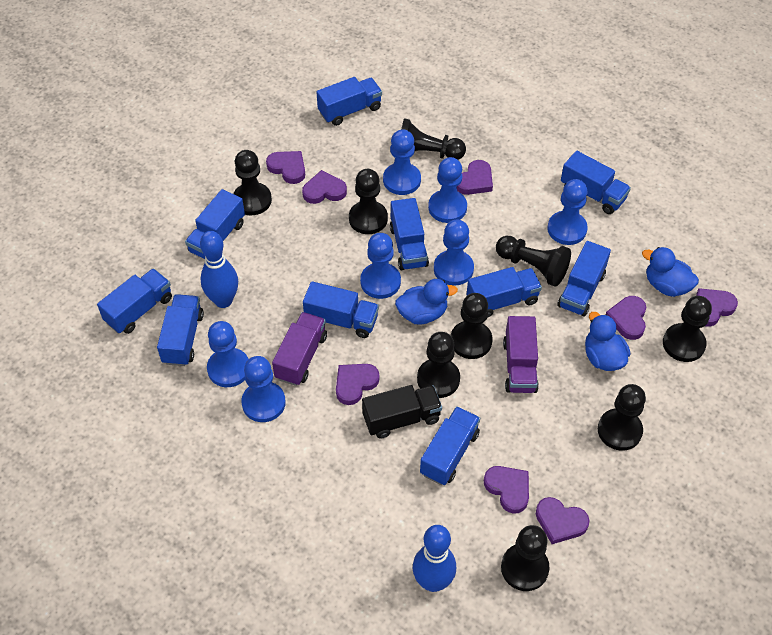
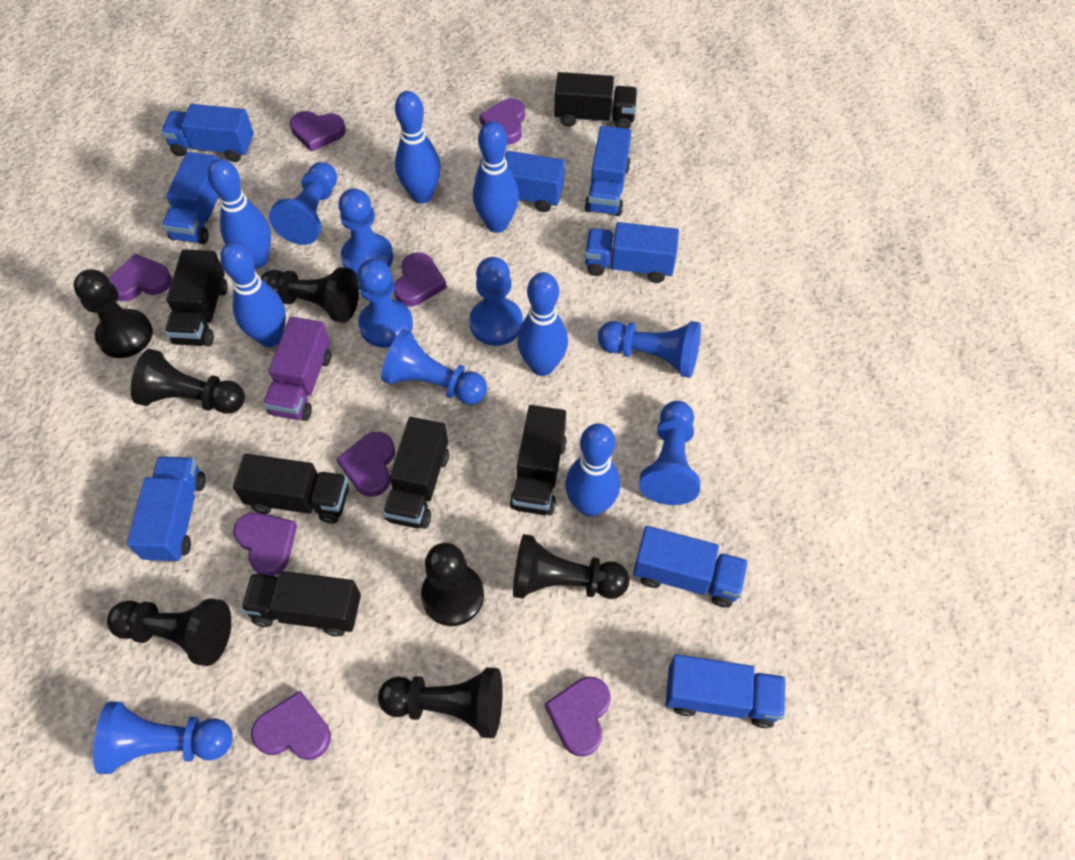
black pawn: 9 -> 7
black truck: 1 -> 6
blue bowling pin: 2 -> 6
blue duck: 3 -> 0
blue pawn: 7 -> 8
blue truck: 10 -> 8
purple truck: 2 -> 1

